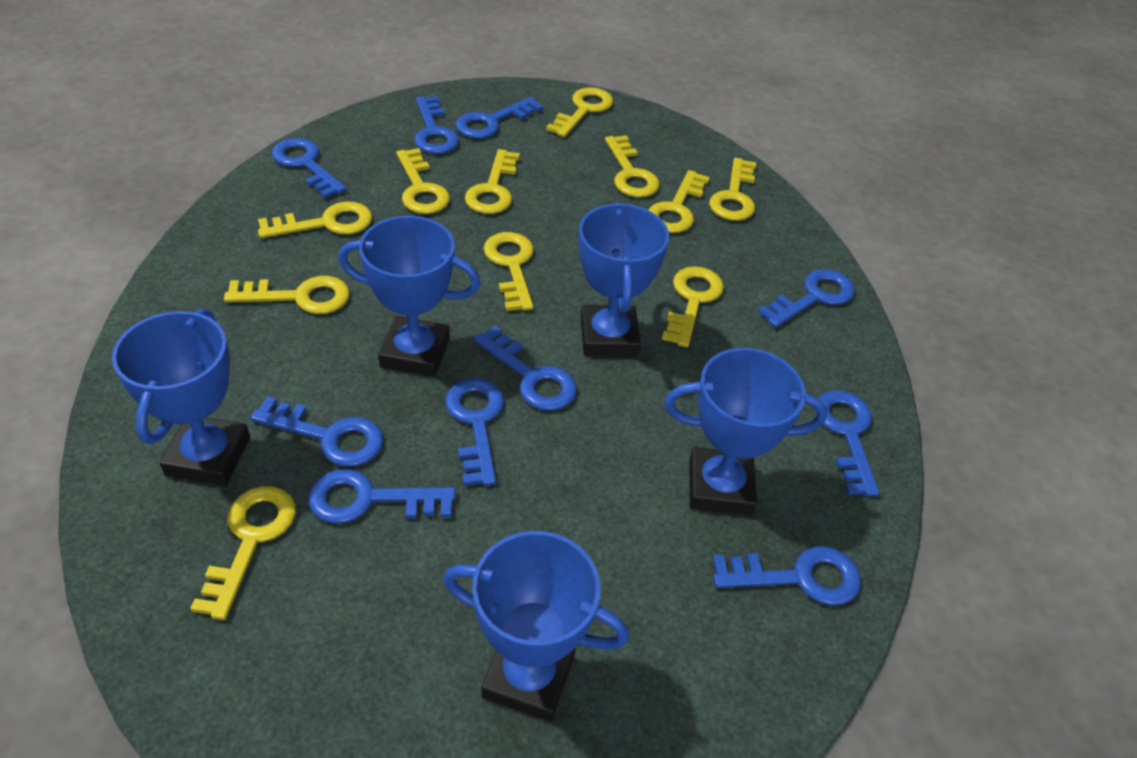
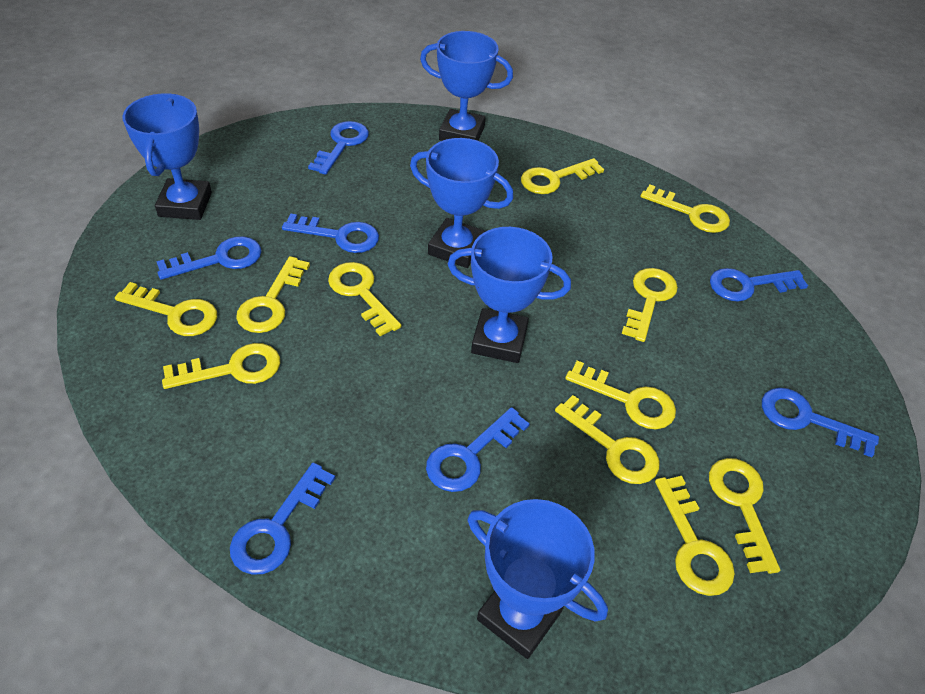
blue key: 10 -> 7

